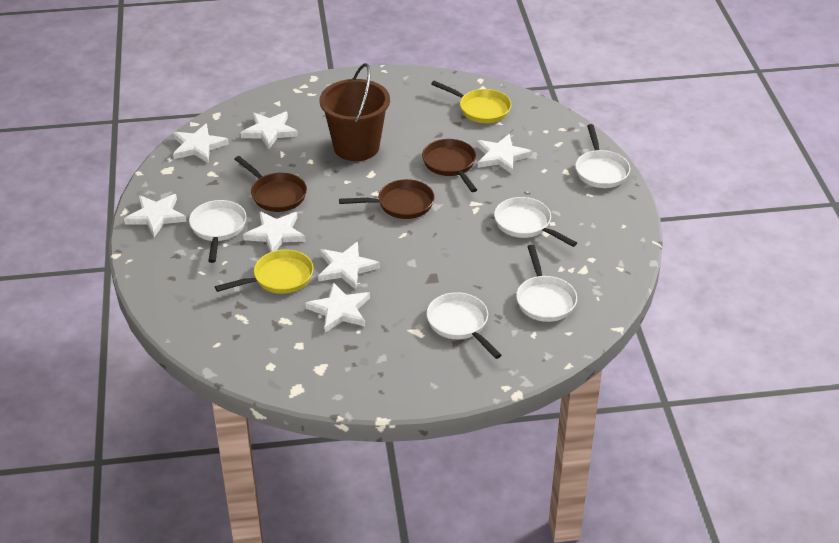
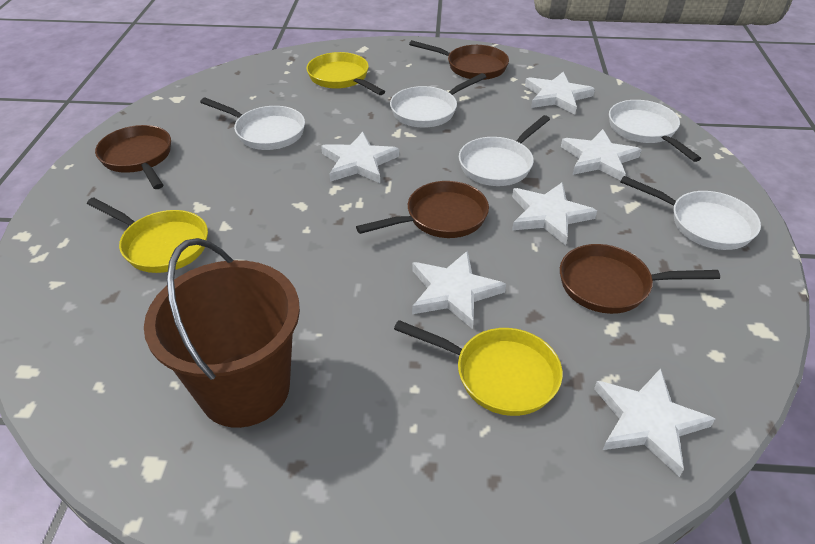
brown pan: 3 -> 4
white star: 7 -> 6
yellow pan: 2 -> 3

